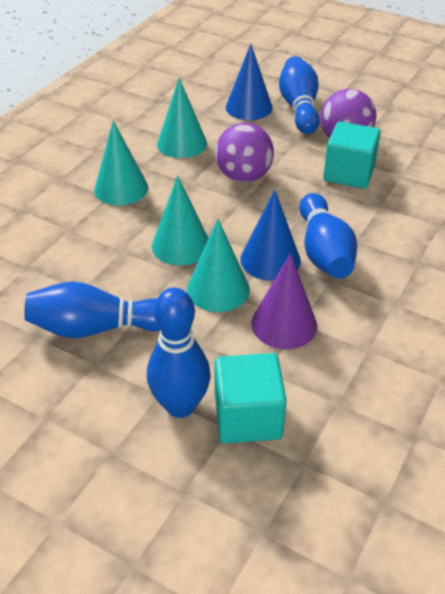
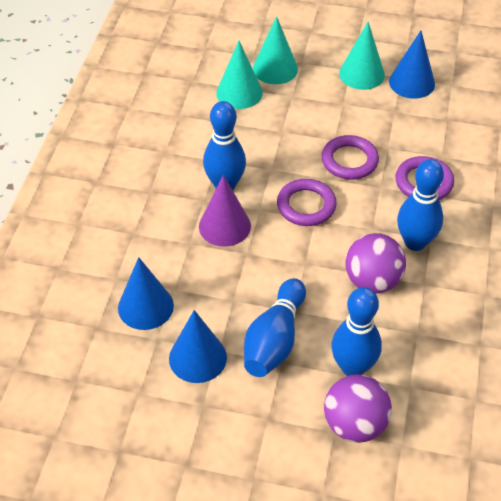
blue cone: 2 -> 3
purple ring: 0 -> 3
turquoise cone: 4 -> 3
turquoise cube: 2 -> 0

